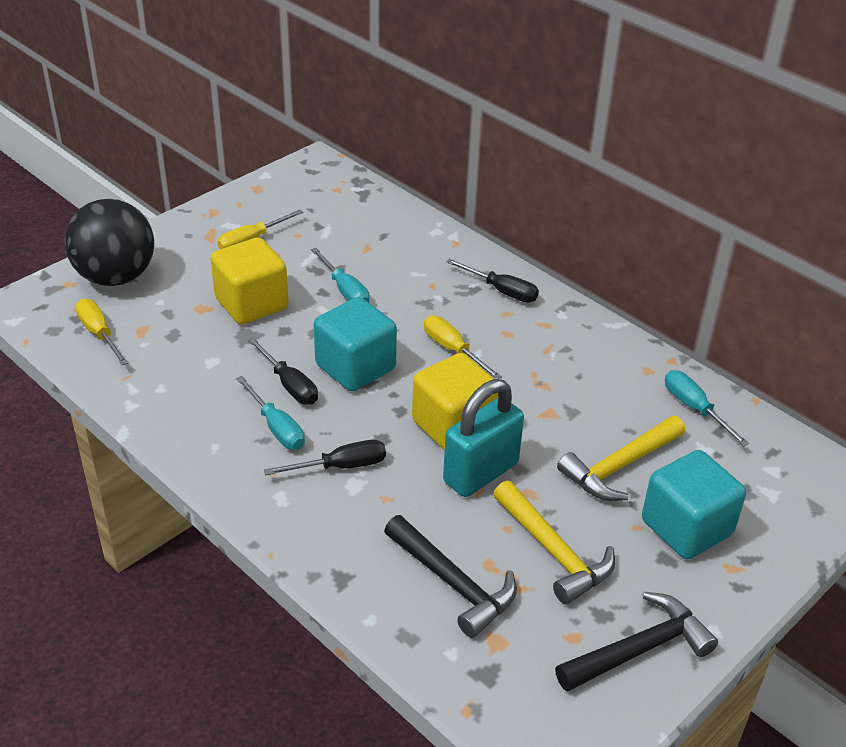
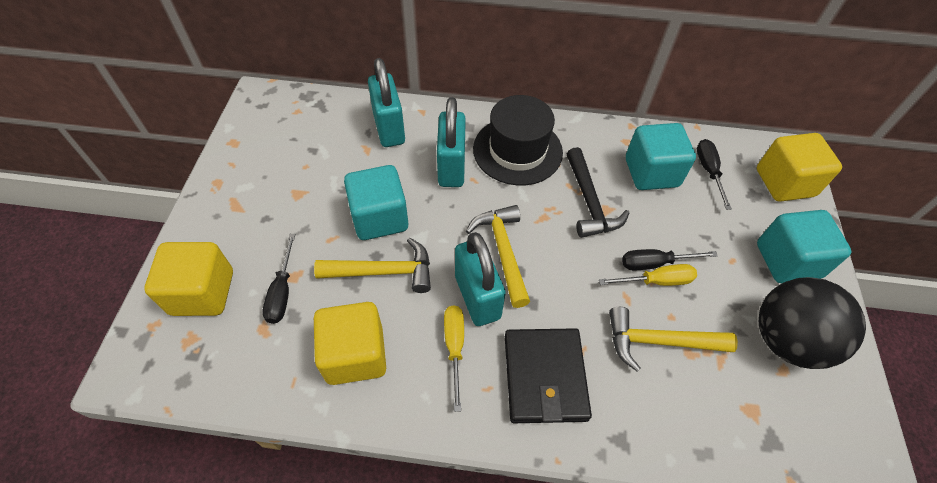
black hammer: 2 -> 1
black hat: 0 -> 1
black wallet: 0 -> 1
turquoise cube: 2 -> 3
turquoise padlock: 1 -> 3
turquoise screwdriver: 3 -> 0
yellow cube: 2 -> 3
yellow hammer: 2 -> 3
yellow screwdriver: 3 -> 2

